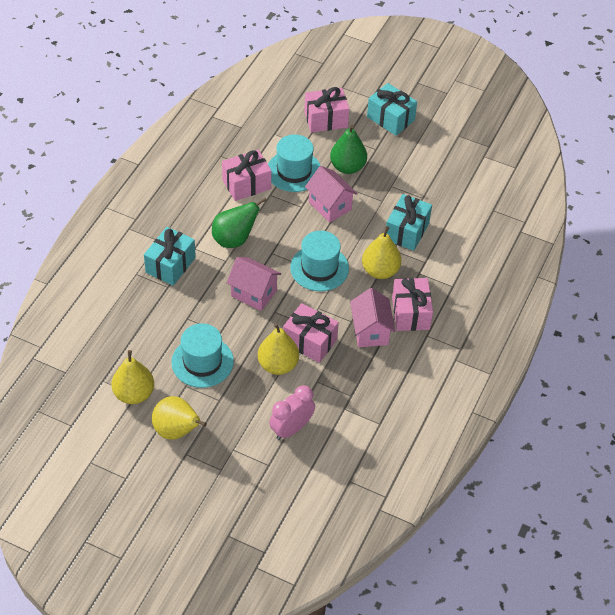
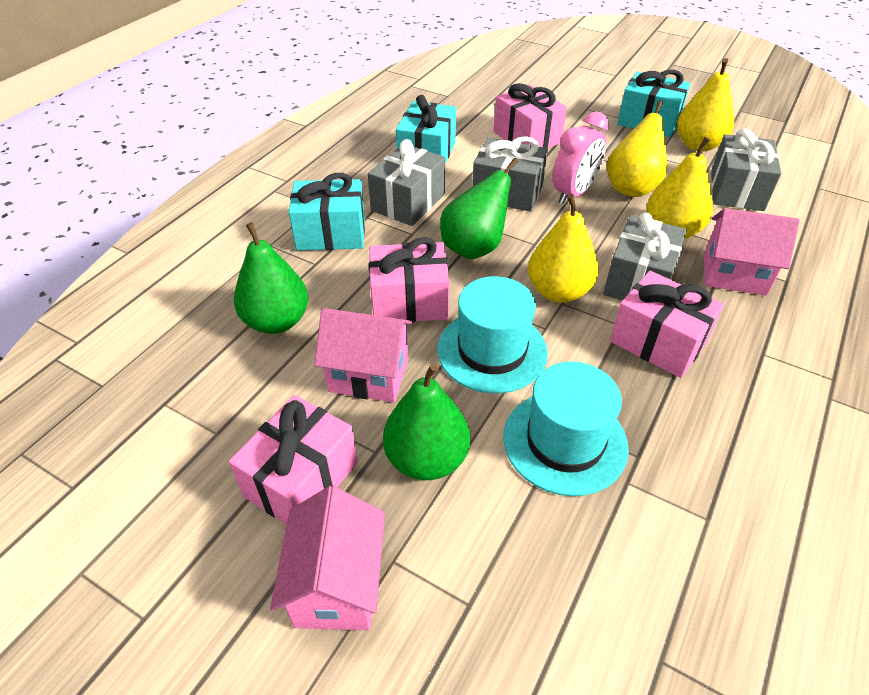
green pear: 2 -> 3
grey gift: 0 -> 4
turquoise hat: 3 -> 2

